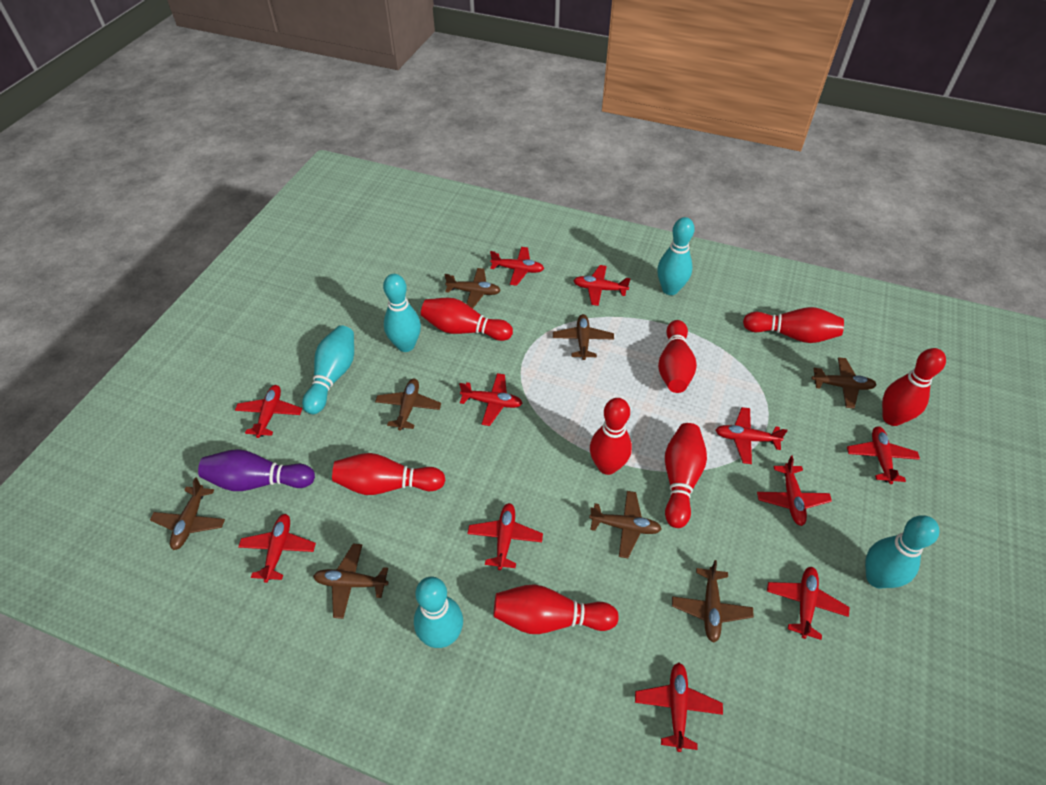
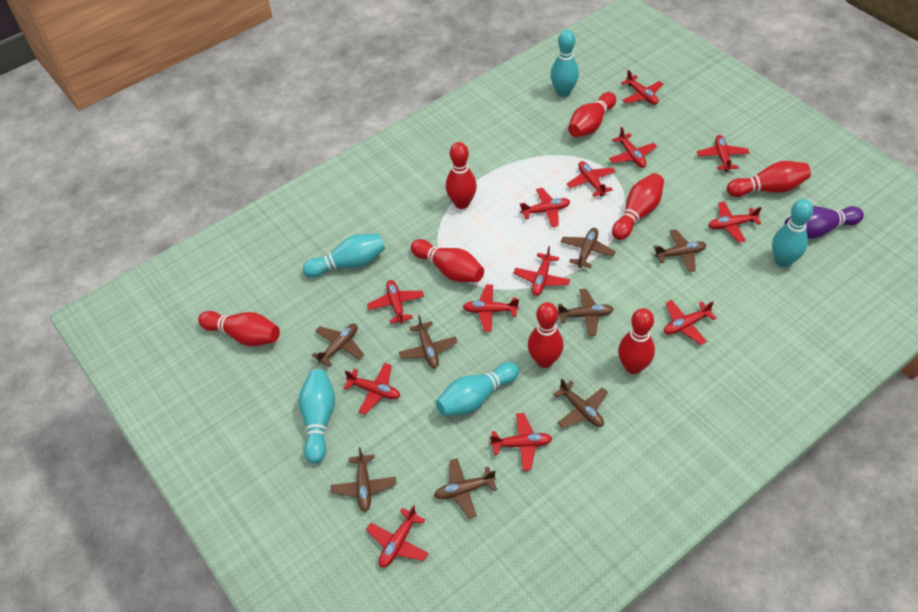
red plane: 11 -> 13

